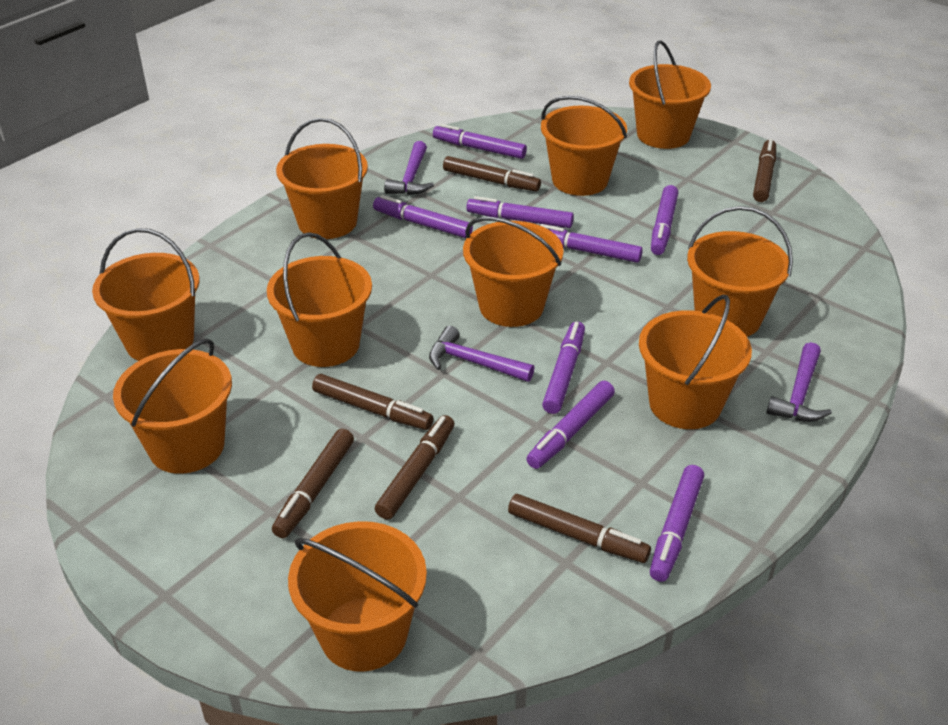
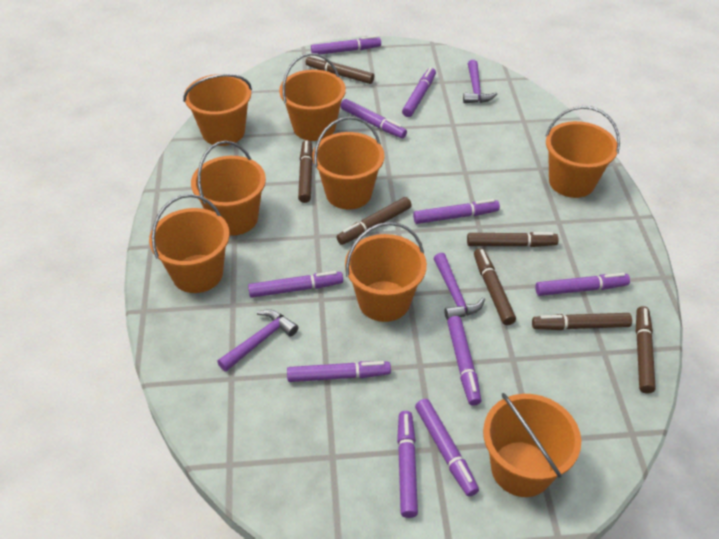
brown marker: 6 -> 7
orange bucket: 10 -> 8
purple marker: 8 -> 10

